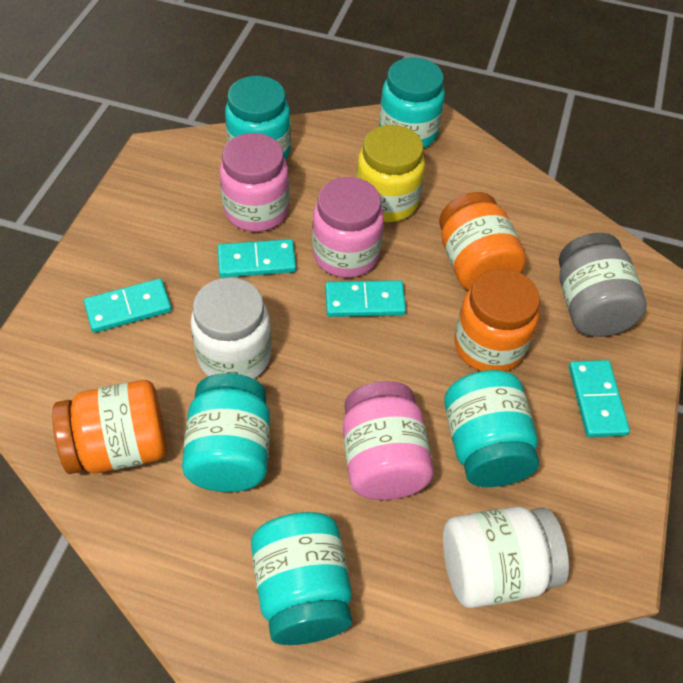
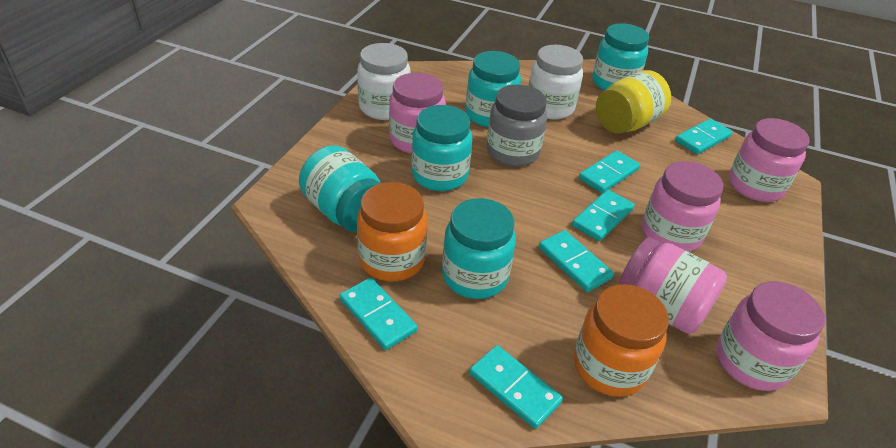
orange jar: 3 -> 2
pink jar: 3 -> 5
turquoise domino: 4 -> 6

